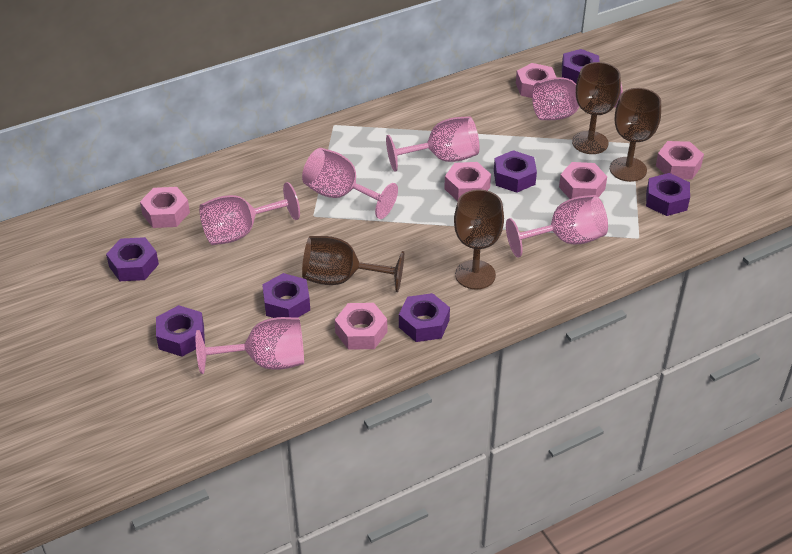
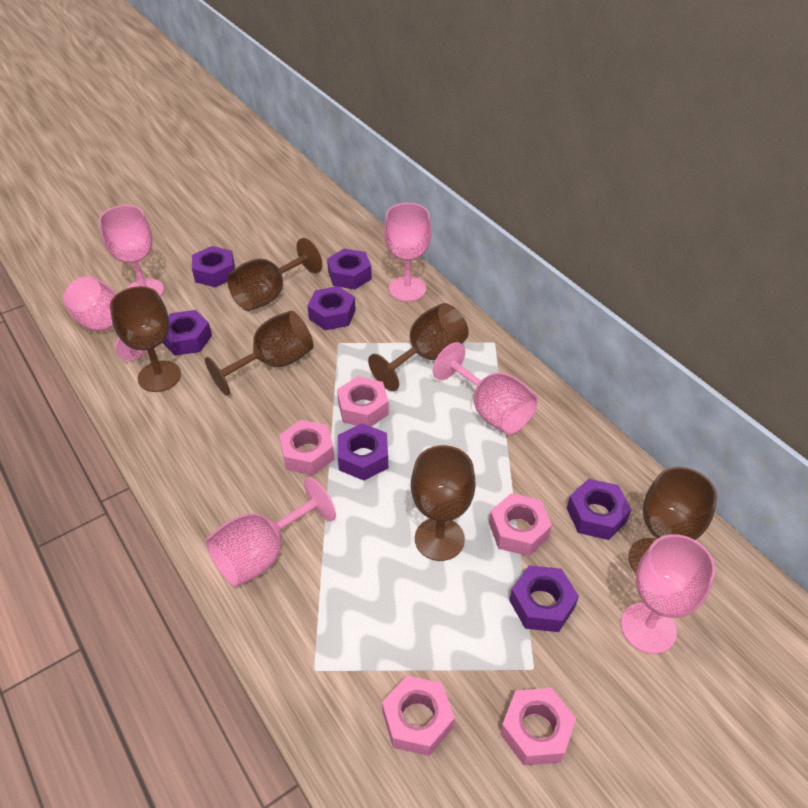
brown goblet: 4 -> 6
pink nut: 6 -> 5

